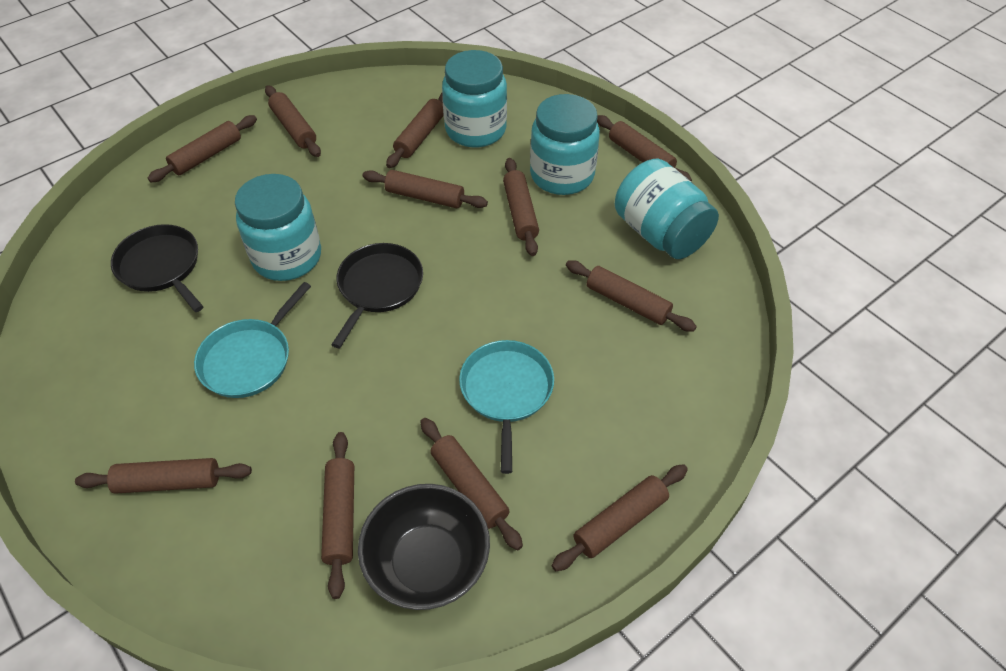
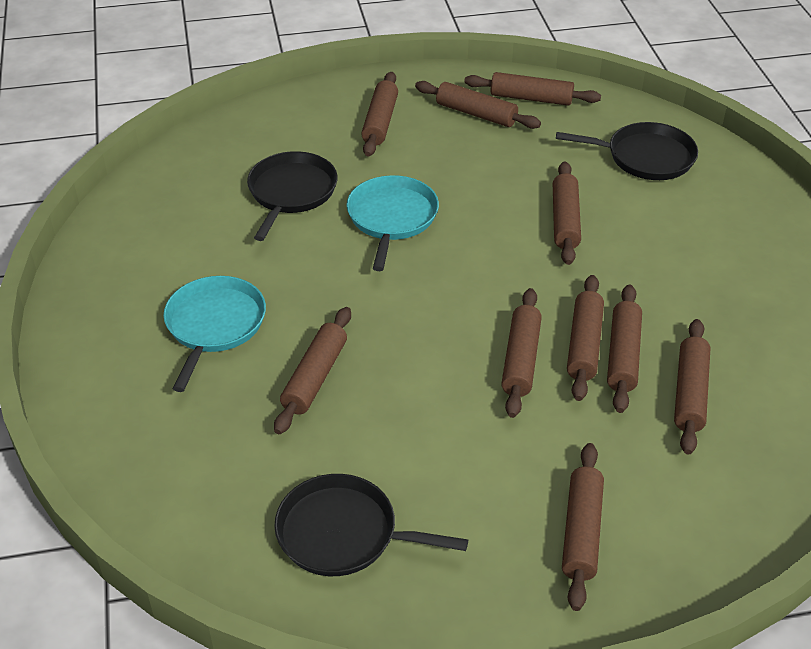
black bowl: 1 -> 0
black pan: 2 -> 3
brown rolling pin: 11 -> 10
turquoise jar: 4 -> 0

